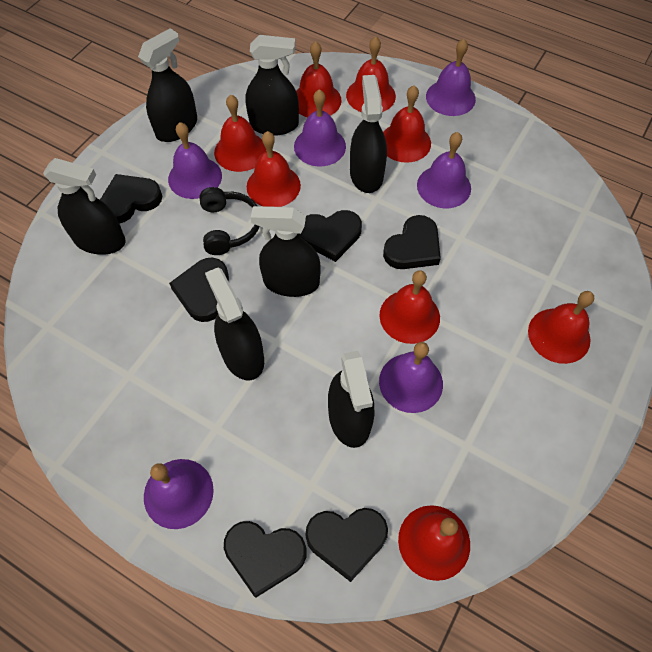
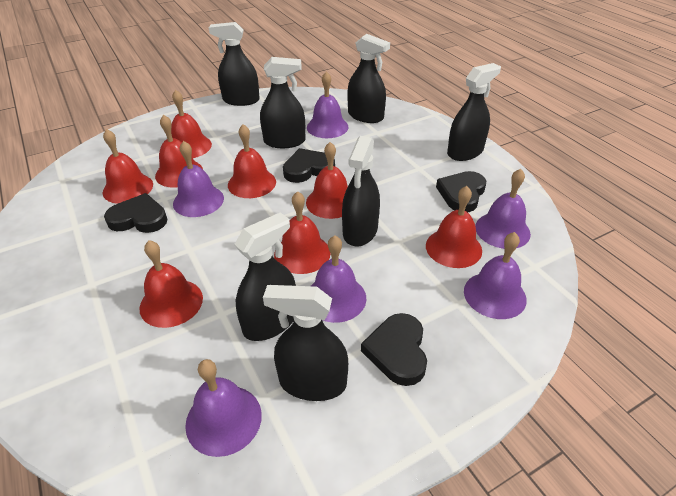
black headphones: 1 -> 0
black heart: 6 -> 4

